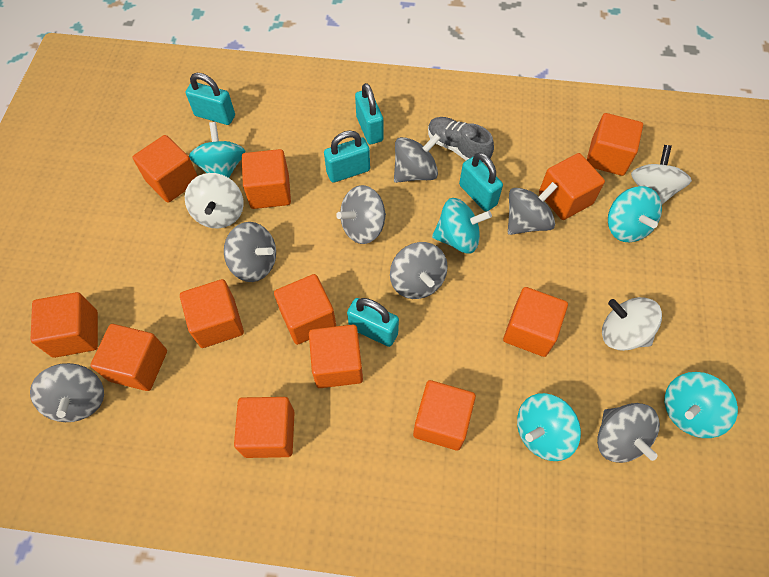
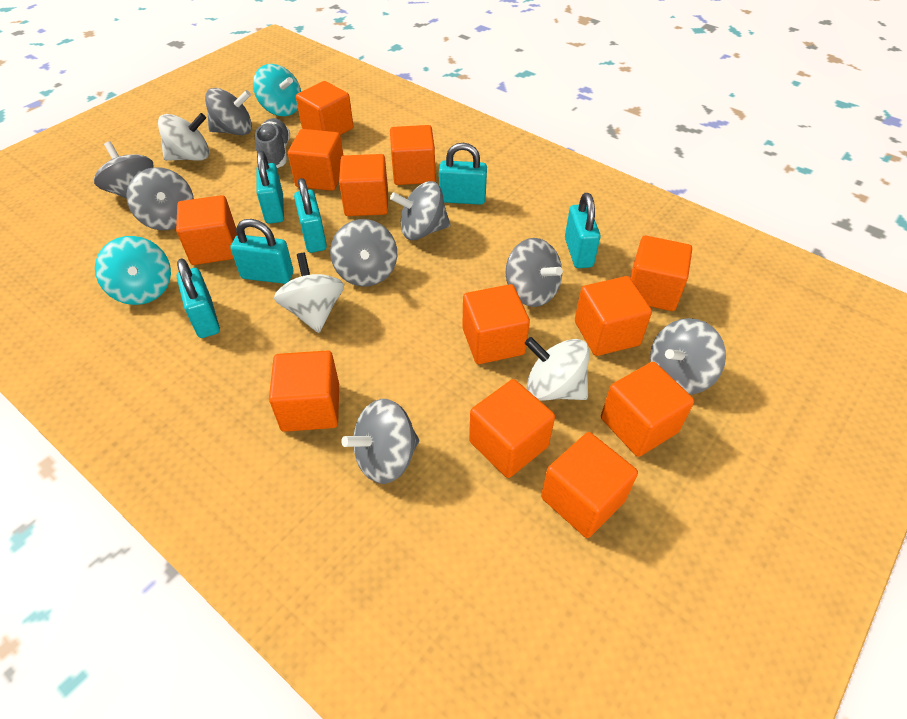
grey spinning top: 7 -> 8
turquoise padlock: 5 -> 6
turquoise spinning top: 5 -> 2

